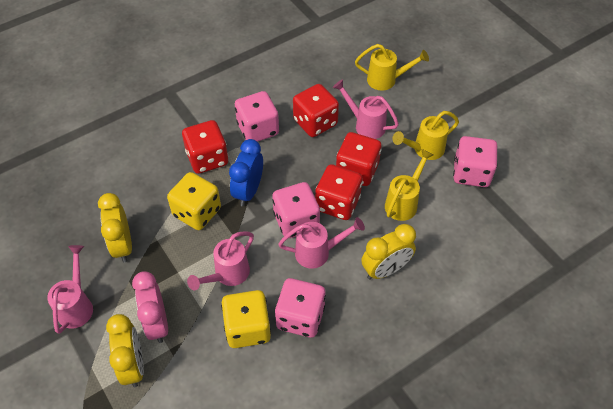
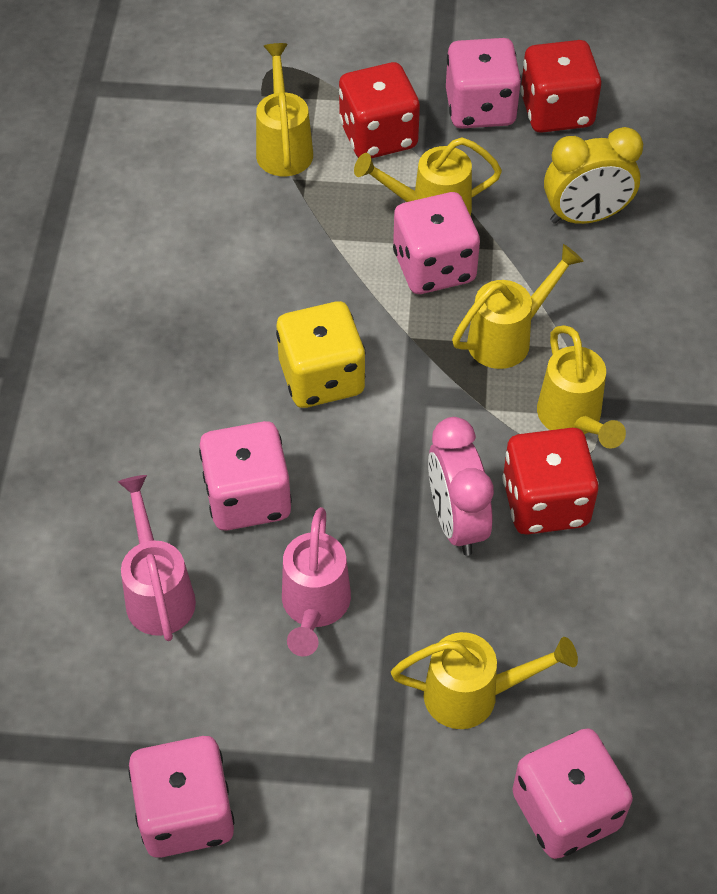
blue clock: 1 -> 0
pink dice: 4 -> 5
pink watering can: 4 -> 2
red dice: 4 -> 3
yellow clock: 3 -> 1
yellow dice: 2 -> 1
yellow watering can: 3 -> 5

